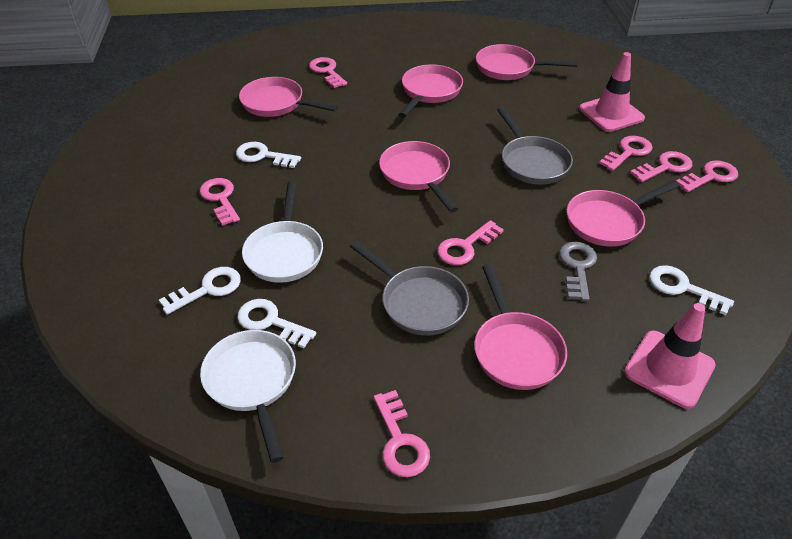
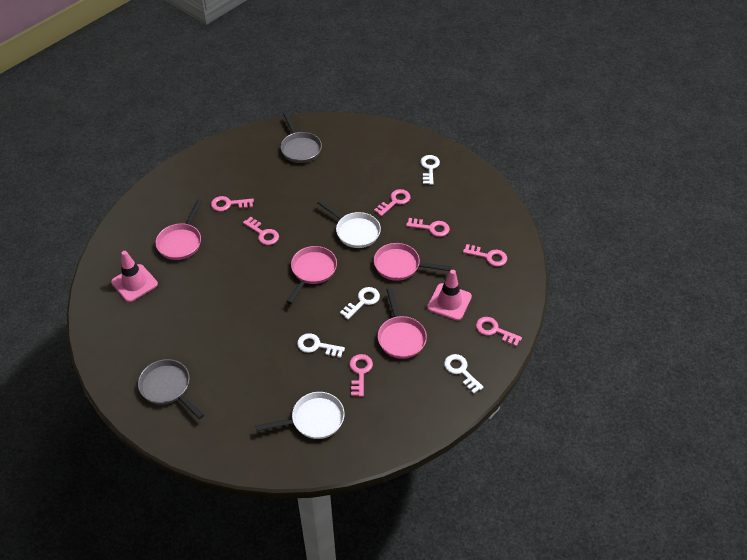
grey key: 1 -> 0
pink pan: 6 -> 4

